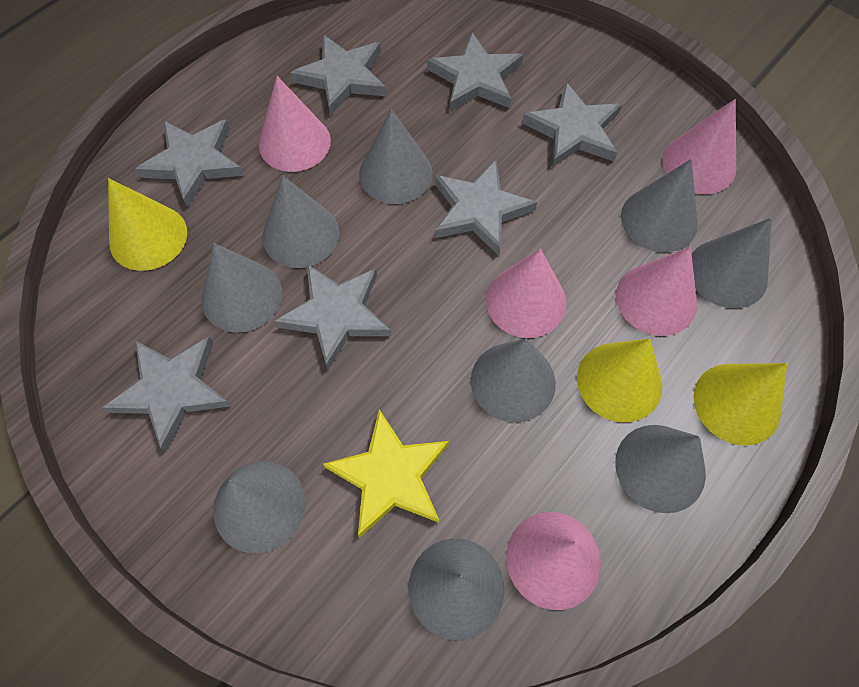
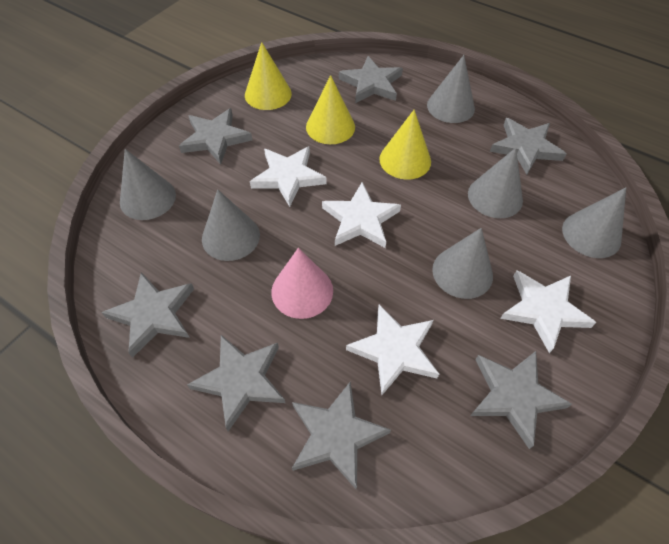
grey cone: 9 -> 6
pink cone: 5 -> 1
white star: 0 -> 4
yellow star: 1 -> 0

